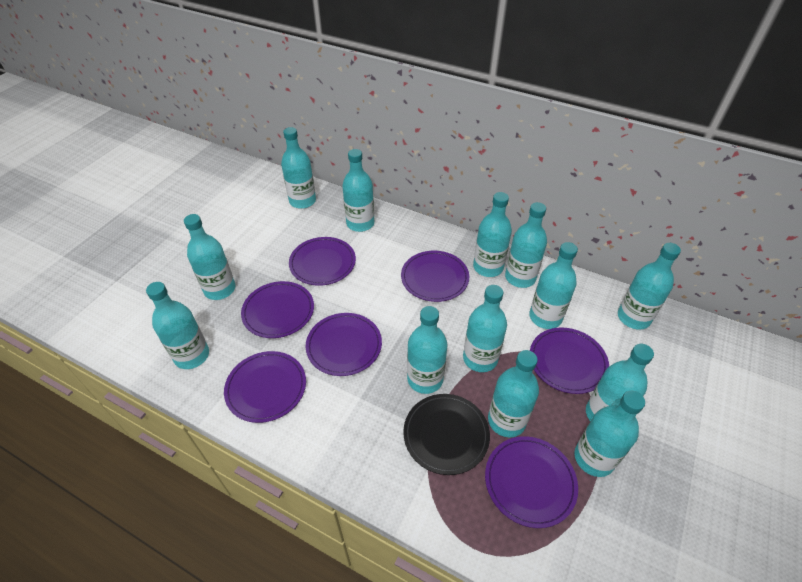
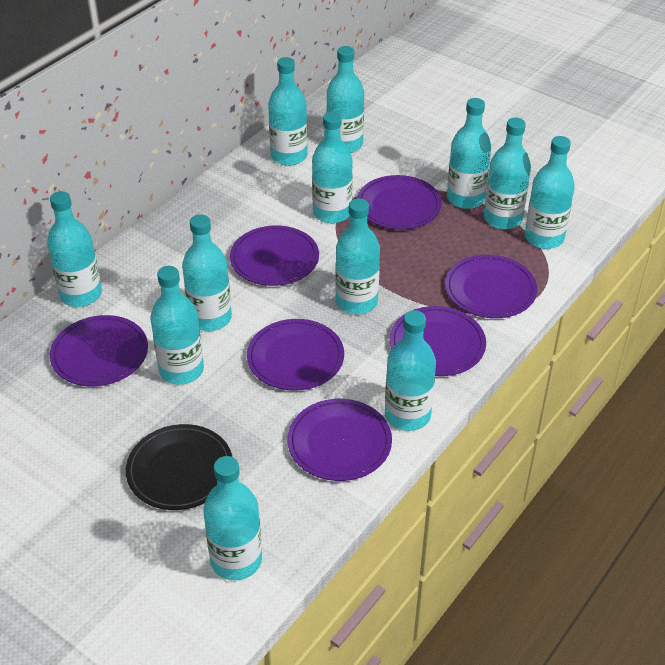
turquoise bottle: 13 -> 12

